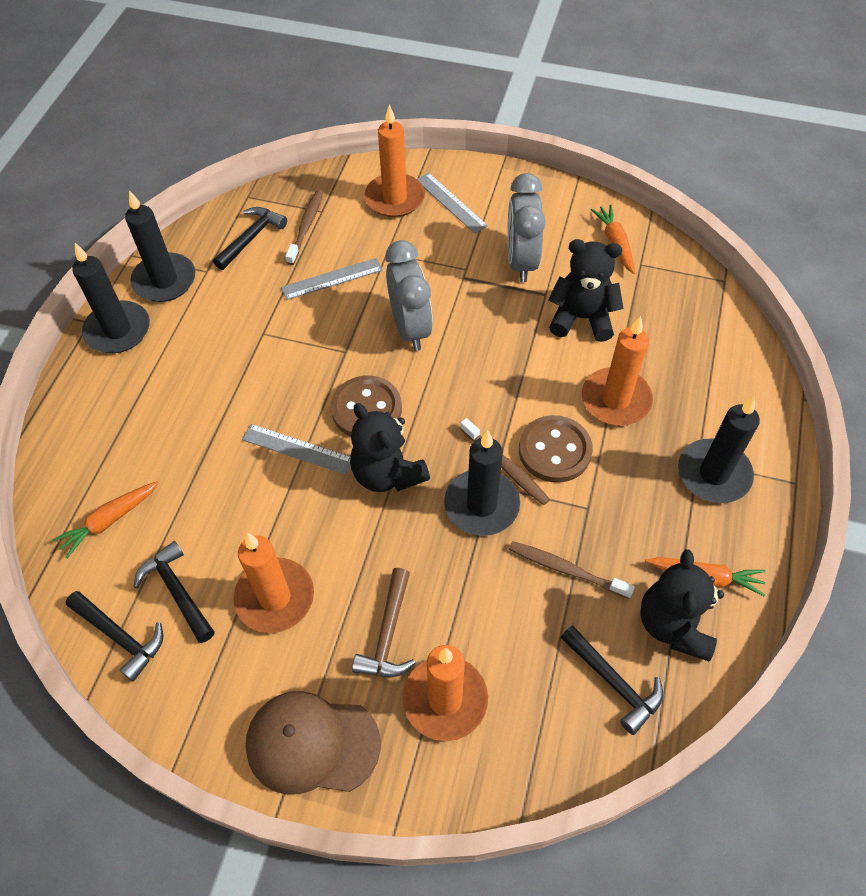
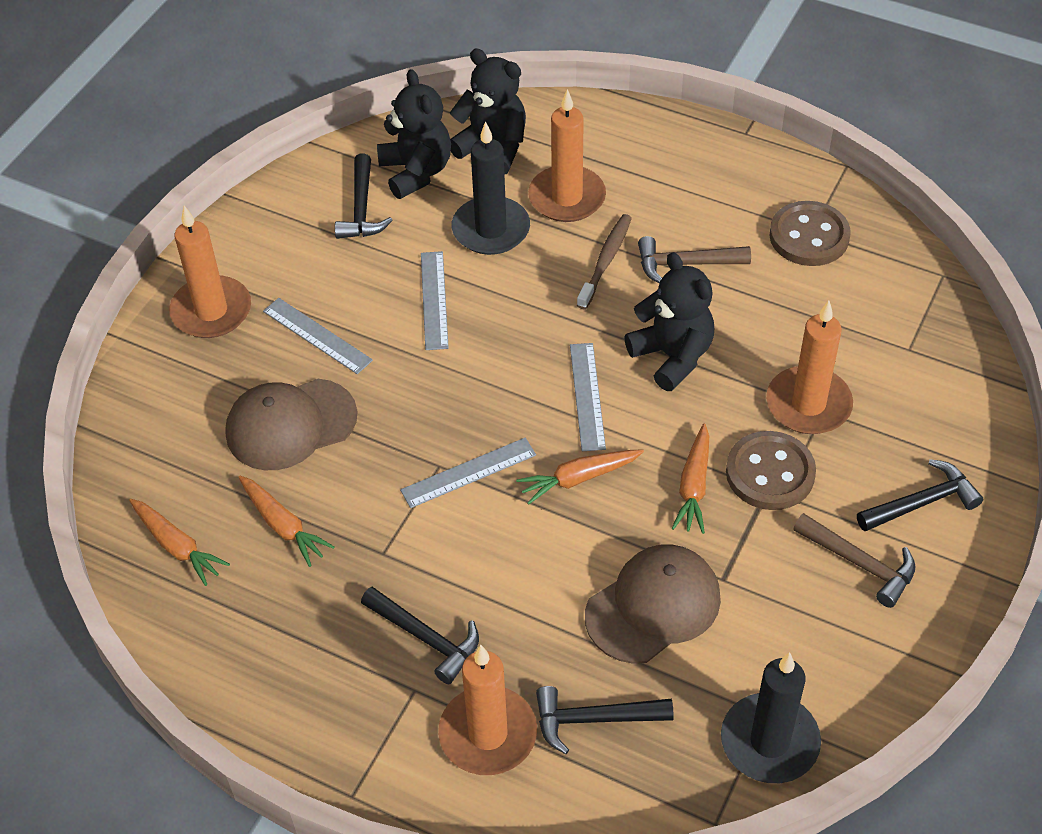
black candle: 4 -> 2
brown cap: 1 -> 2
brown hammer: 1 -> 2
brown toothbrush: 3 -> 1
grey clock: 2 -> 0
grey ruler: 3 -> 4
orange carrot: 3 -> 4

